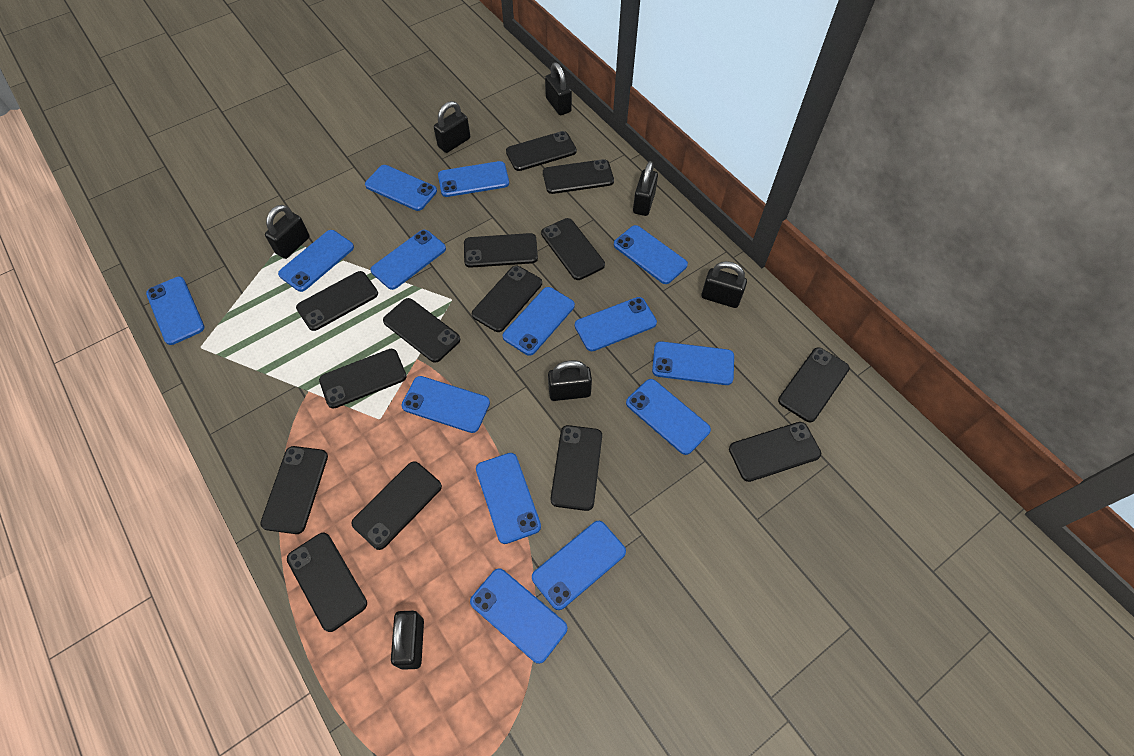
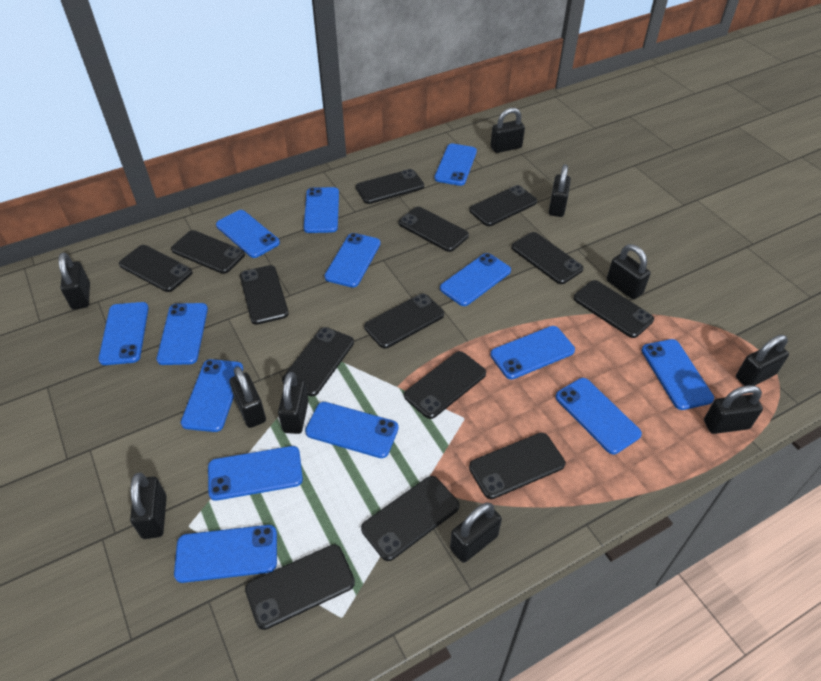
black padlock: 7 -> 10

